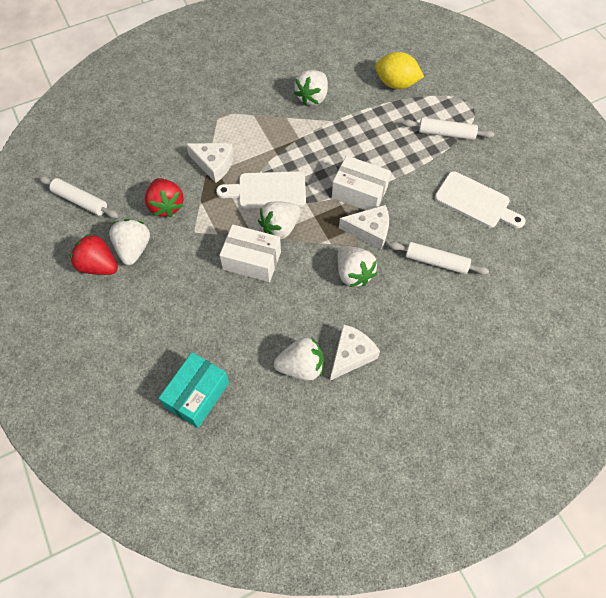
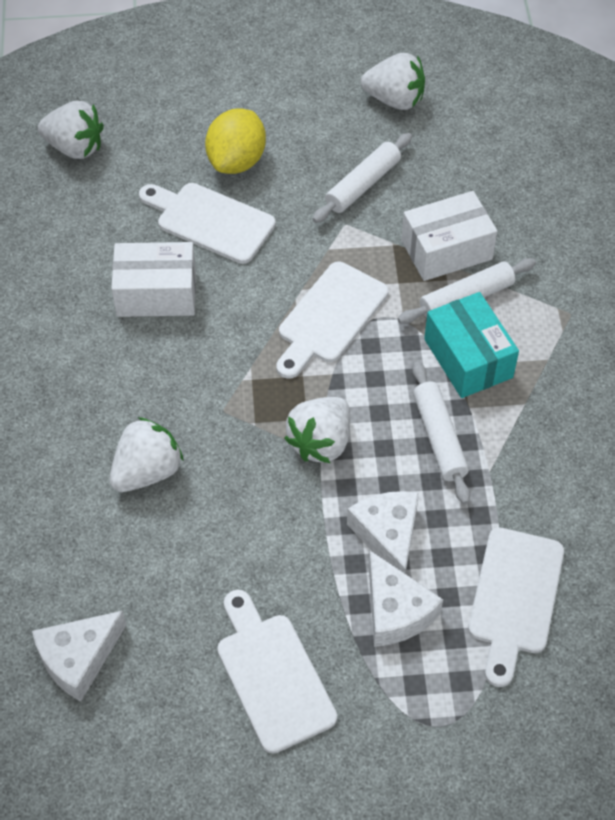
red strawberry: 2 -> 0
white cutting board: 2 -> 4
white strawberry: 5 -> 4

